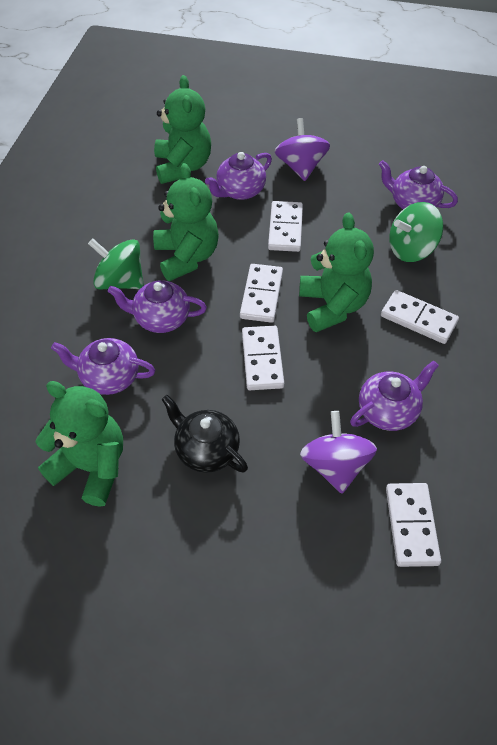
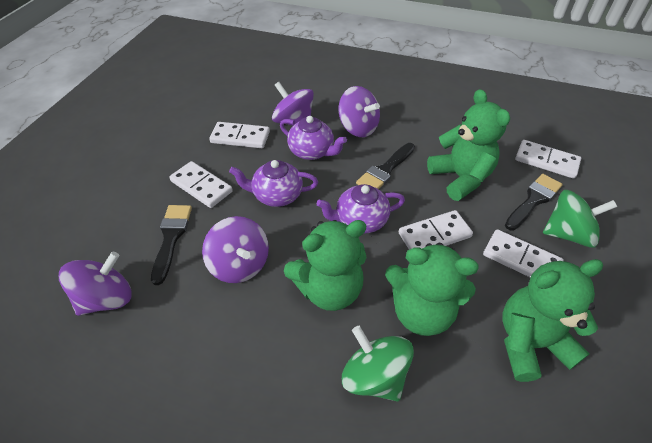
black brush: 0 -> 3
black teapot: 1 -> 0
purple spinning top: 2 -> 4
purple teapot: 5 -> 3

